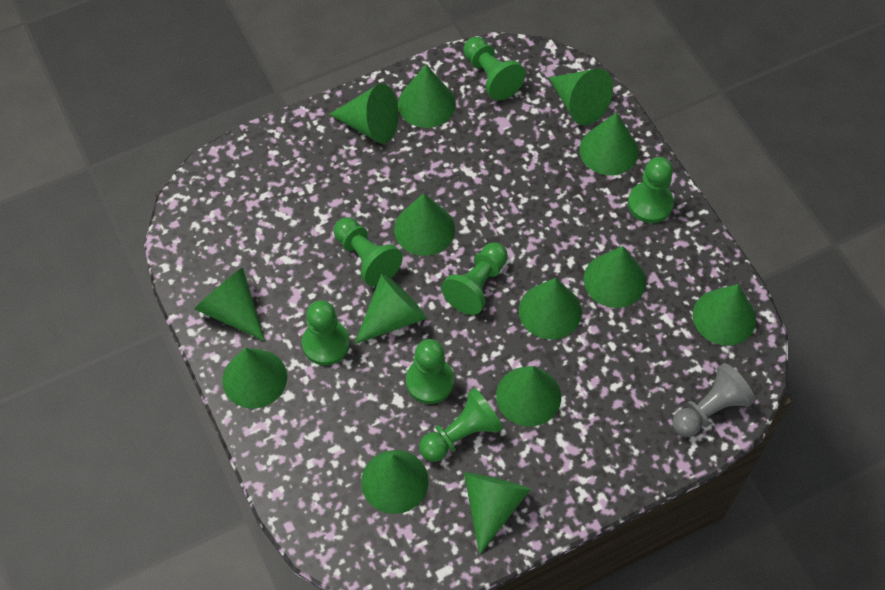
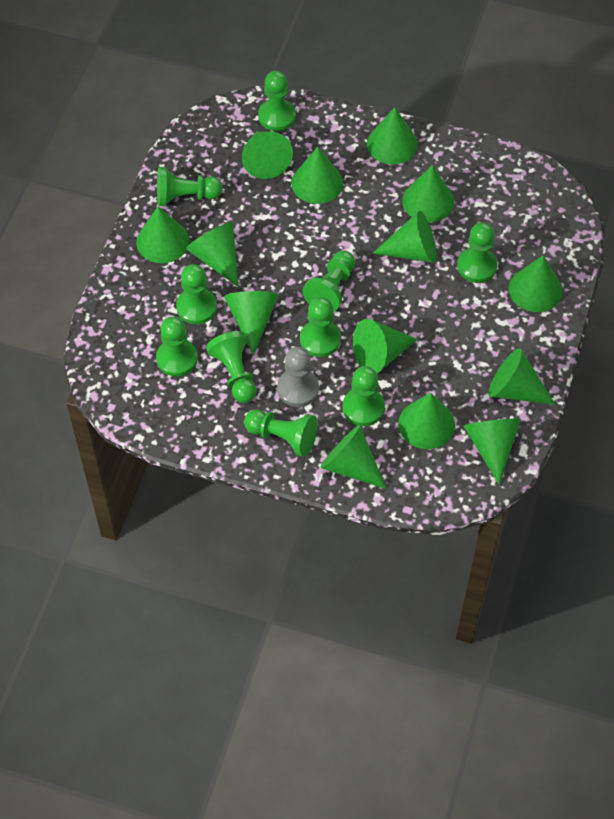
green pawn: 7 -> 10

